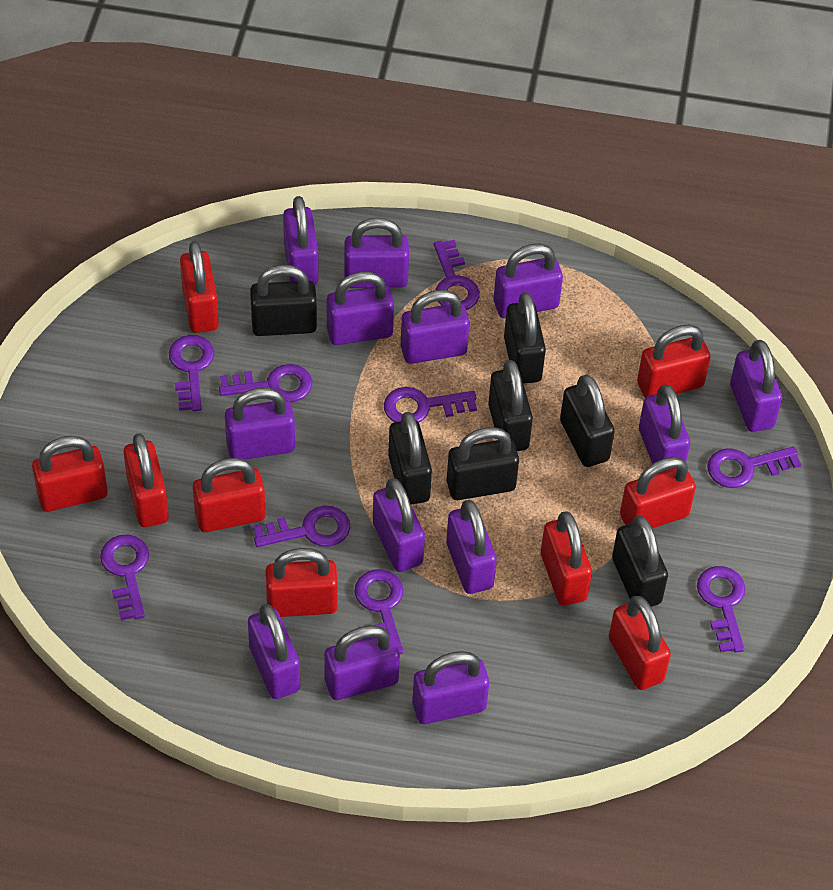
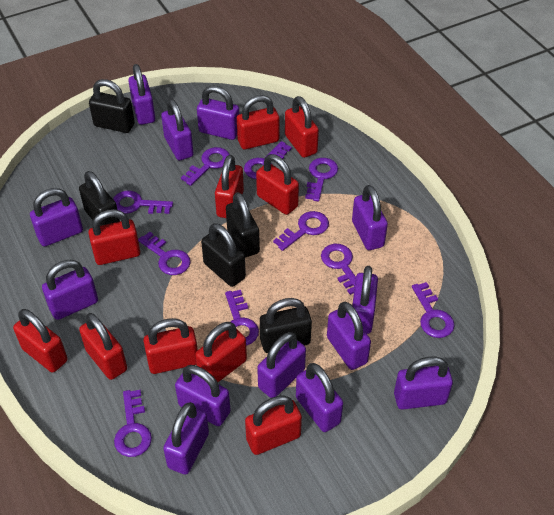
black padlock: 7 -> 5
purple key: 9 -> 10
red padlock: 9 -> 10

